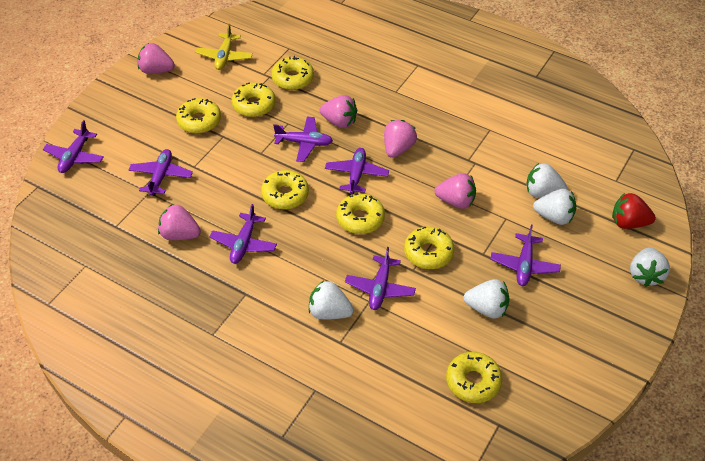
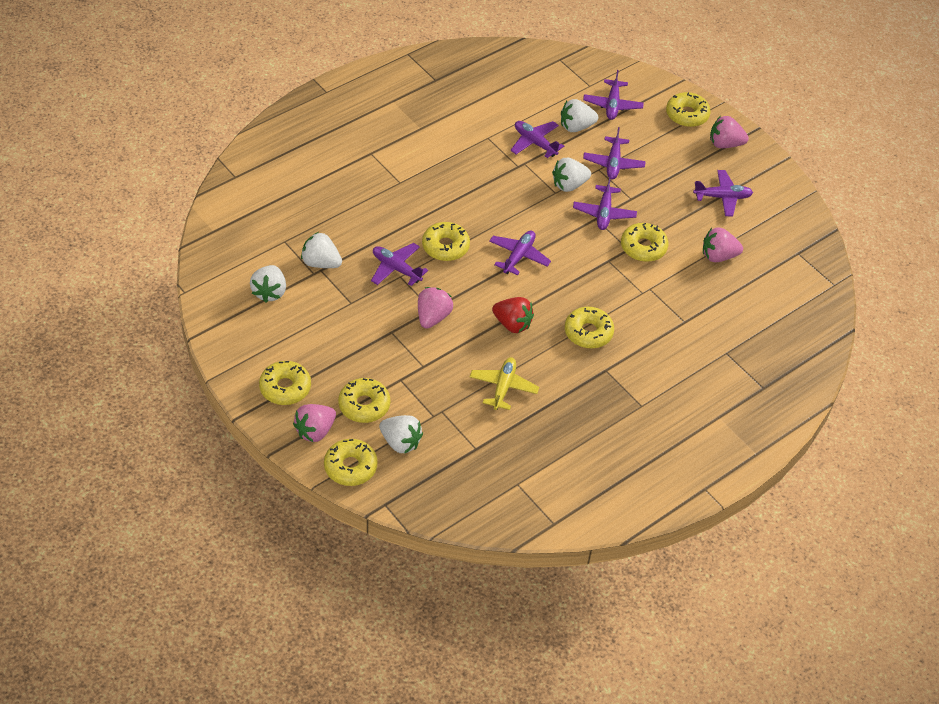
pink strawberry: 5 -> 4

